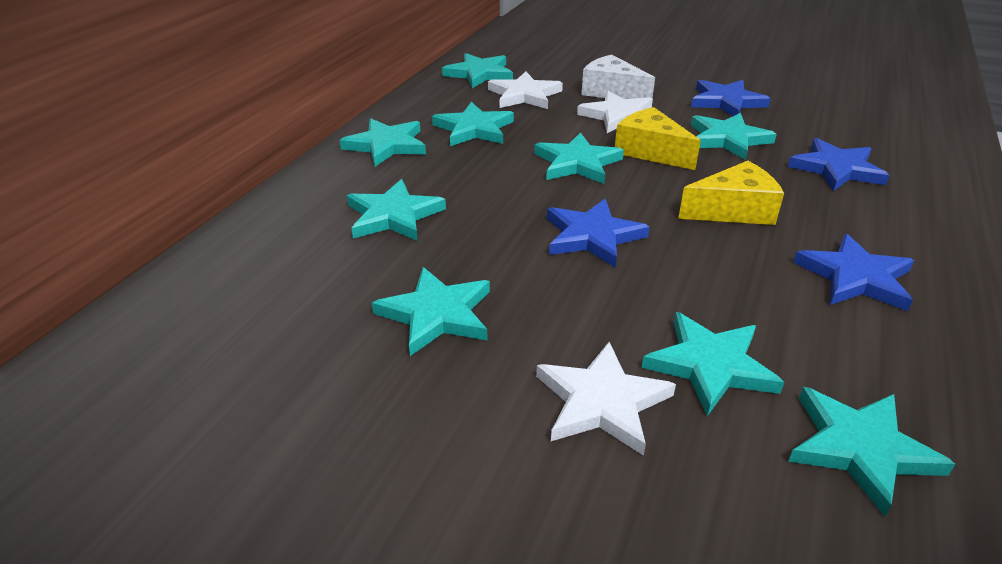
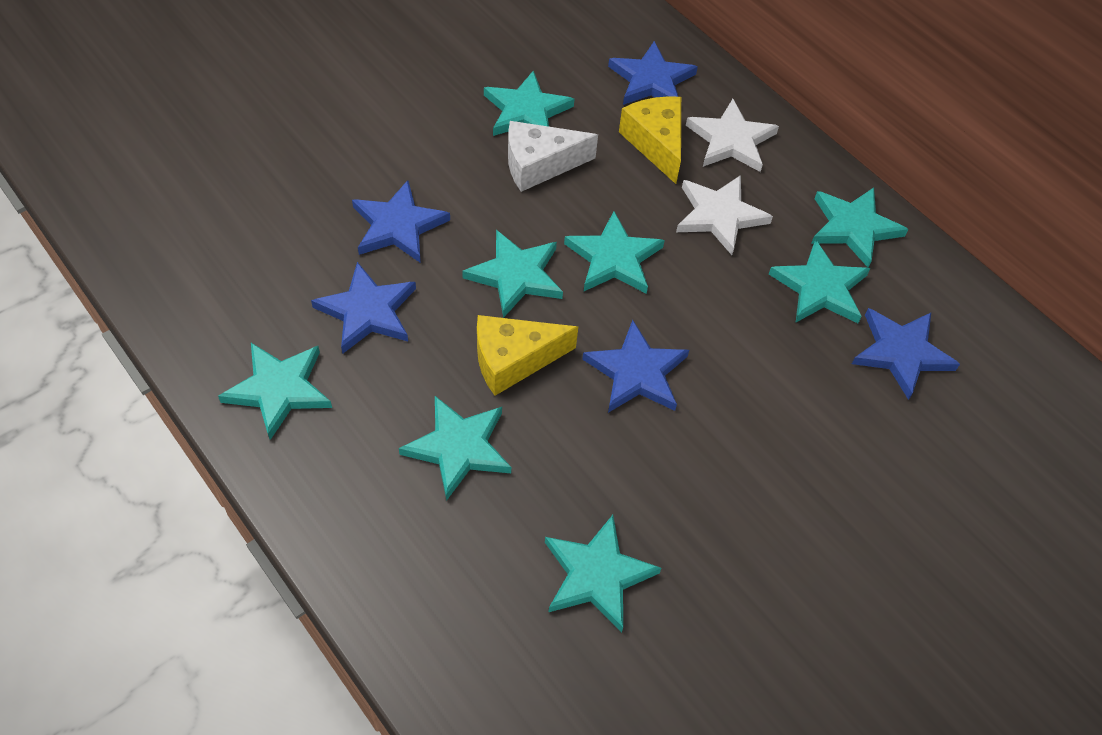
blue star: 4 -> 5
turquoise star: 9 -> 8
white star: 3 -> 2

